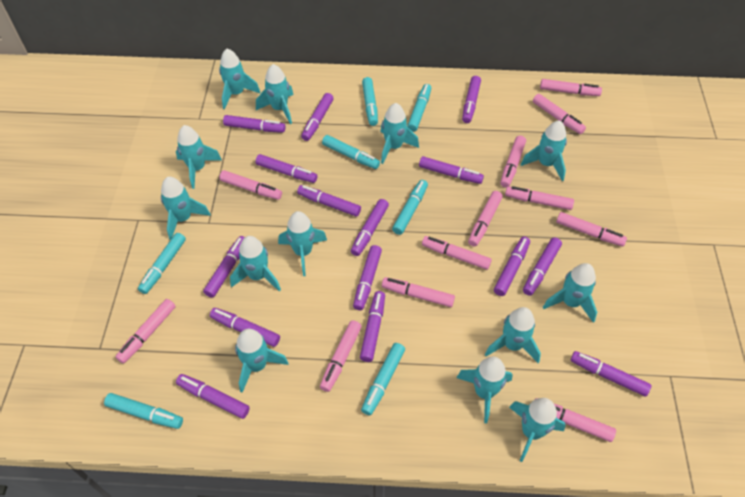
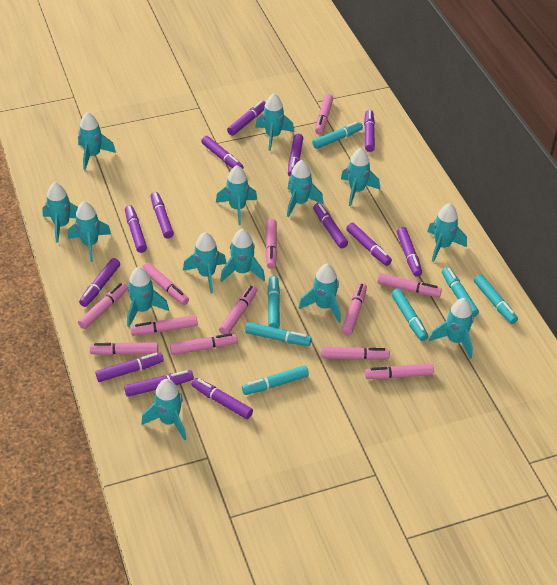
purple marker: 15 -> 13
turquoise rocket: 13 -> 14

